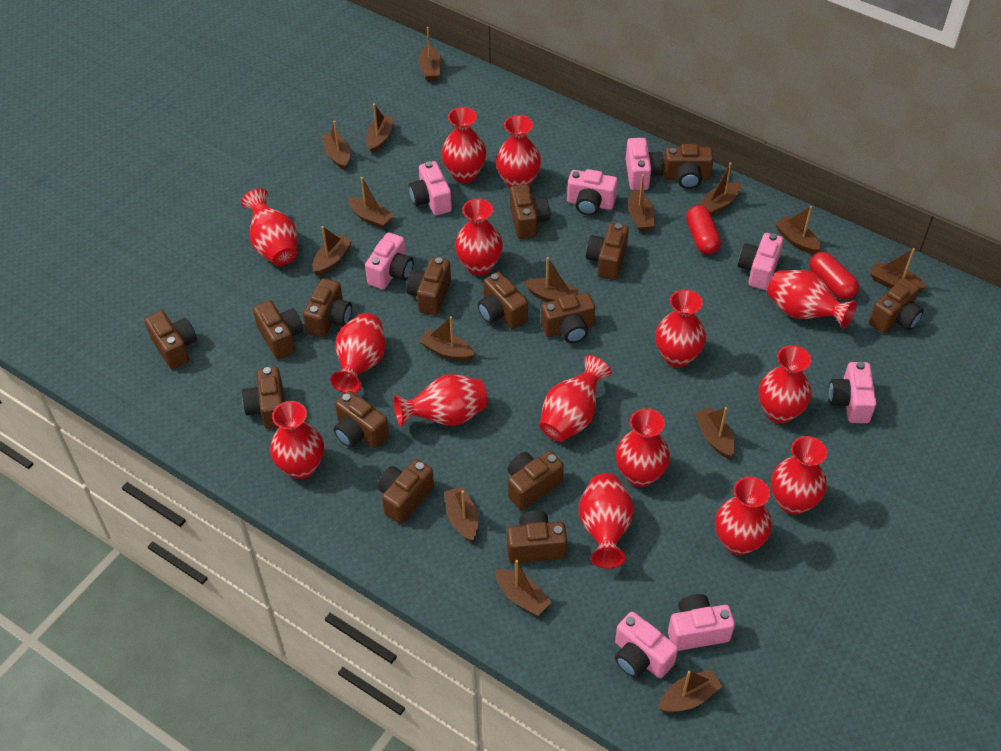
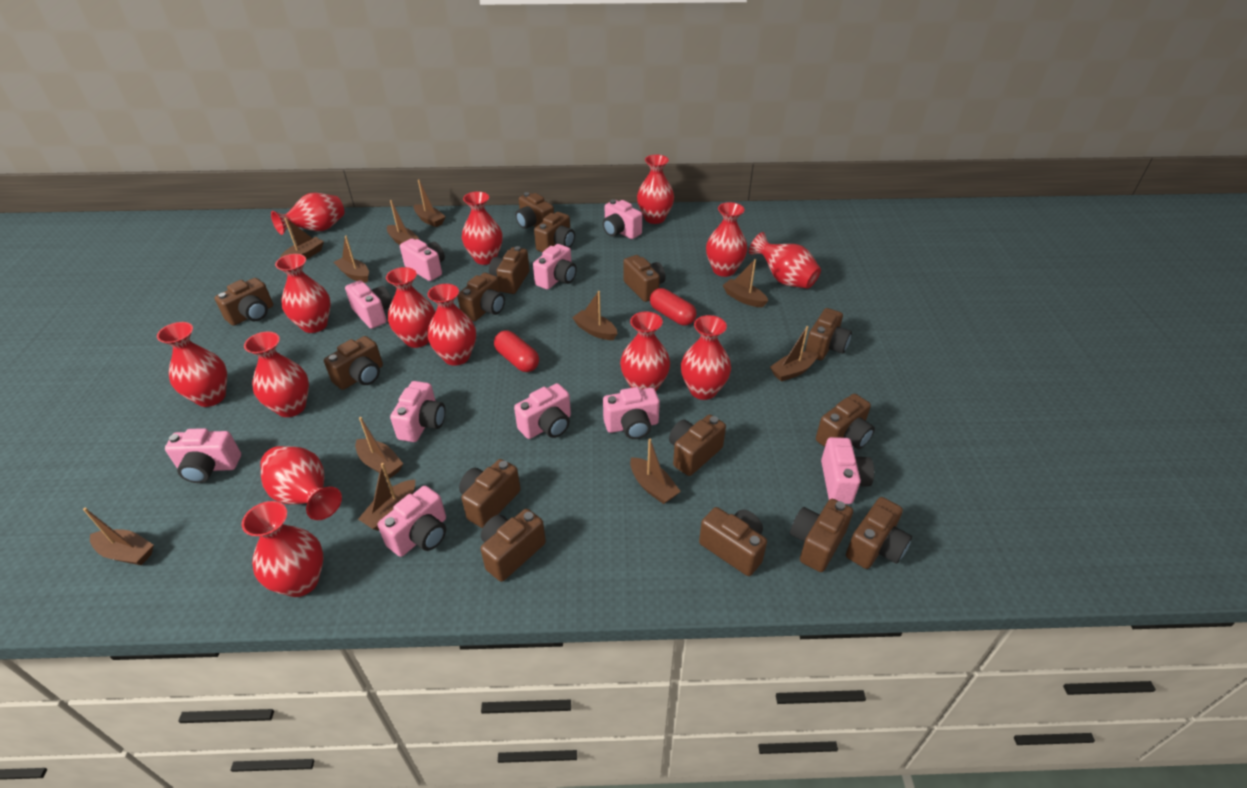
brown boat: 15 -> 11
pink camera: 8 -> 10
red vase: 15 -> 14

